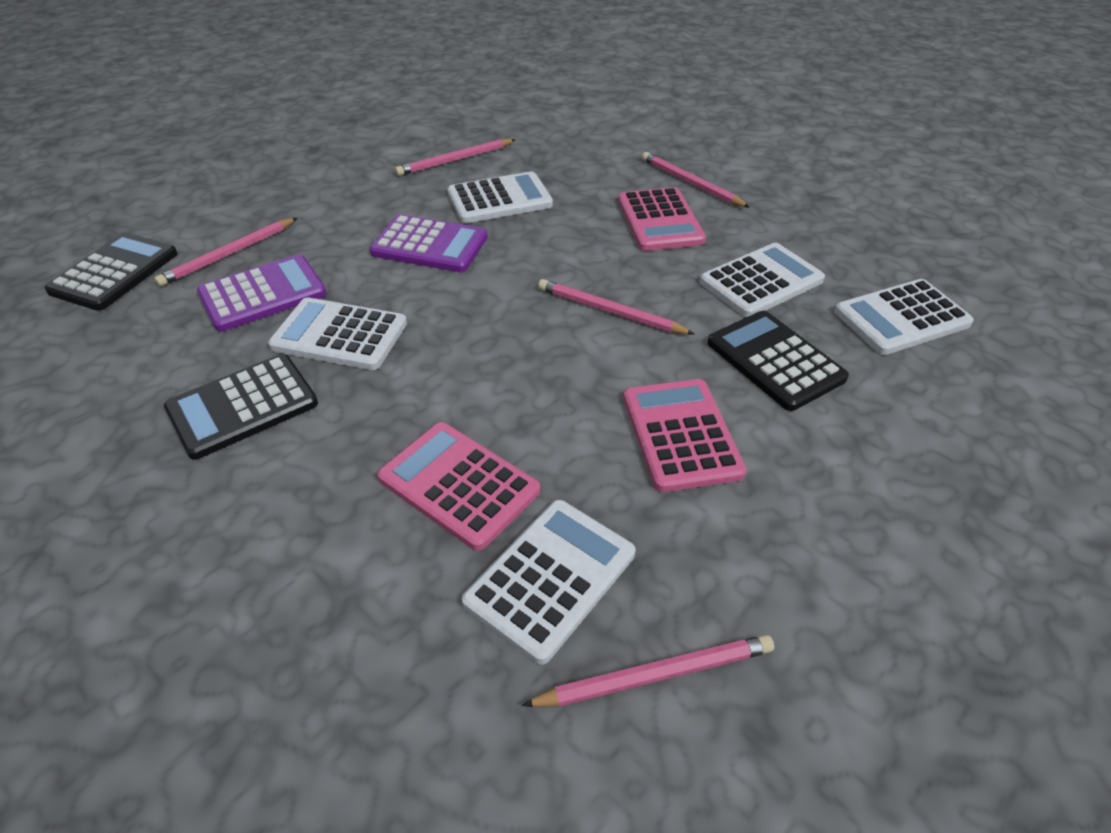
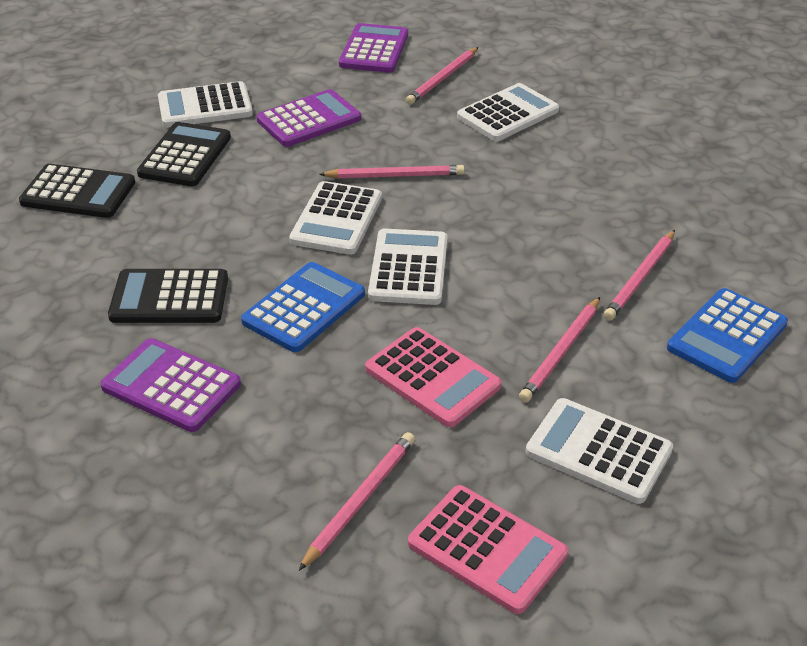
blue calculator: 0 -> 2
pink calculator: 3 -> 2
purple calculator: 2 -> 3

